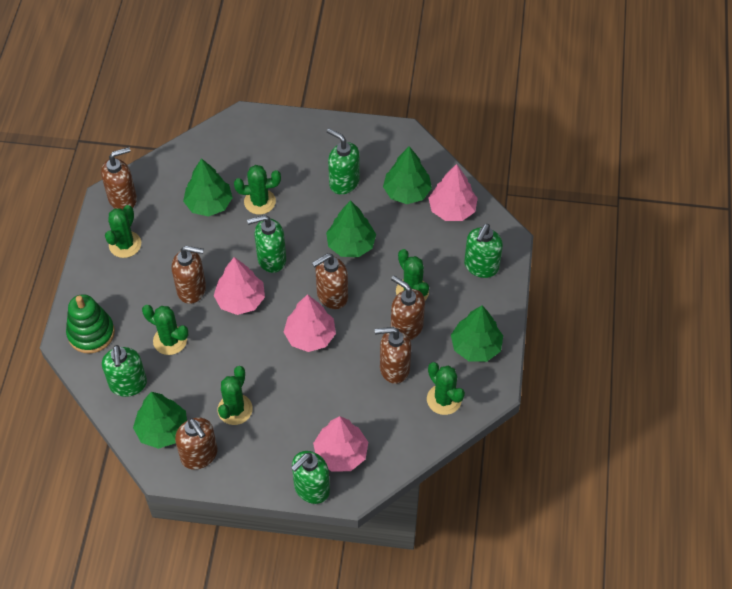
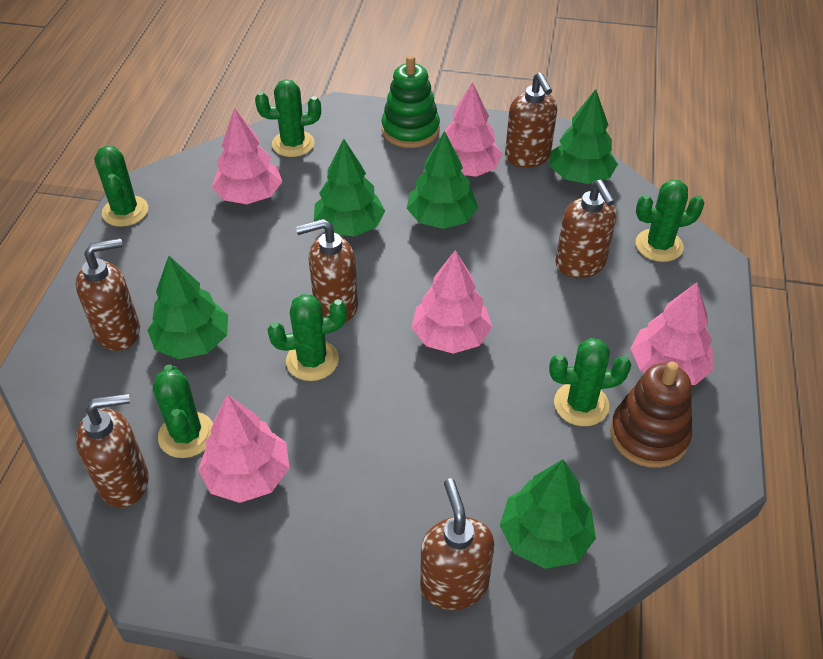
brown stacking toy: 0 -> 1
green soap dispenser: 5 -> 0
pink tree: 4 -> 5

